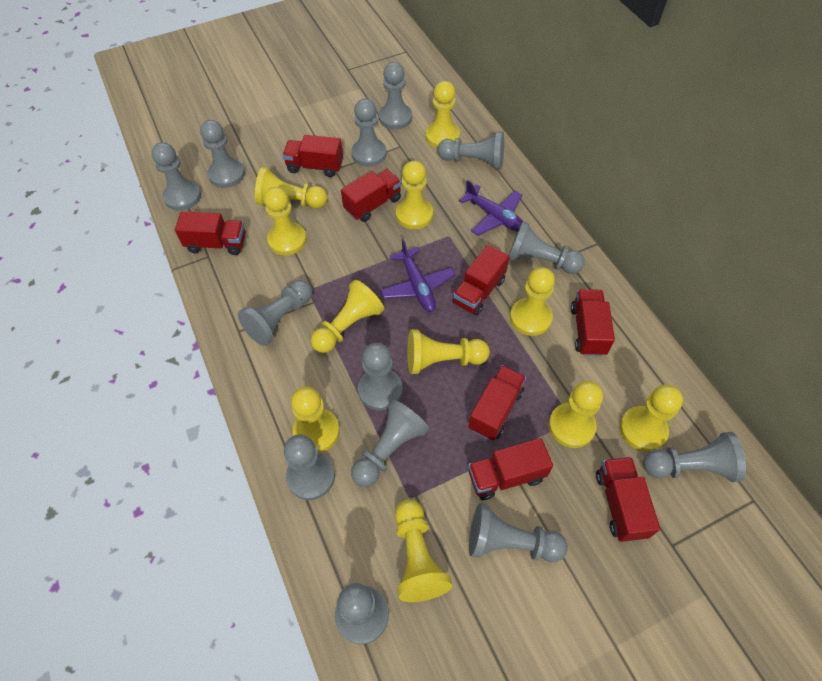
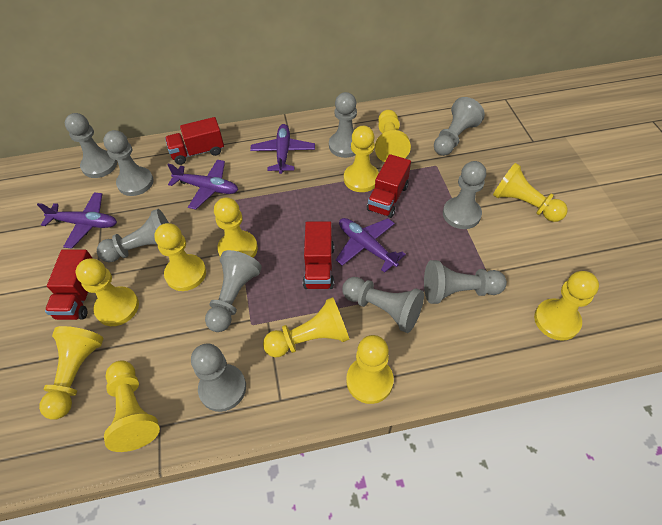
grey pawn: 13 -> 10
purple plane: 2 -> 4
red truck: 8 -> 4

